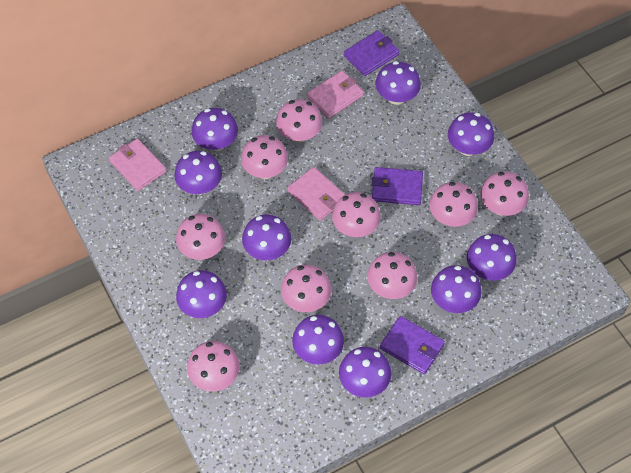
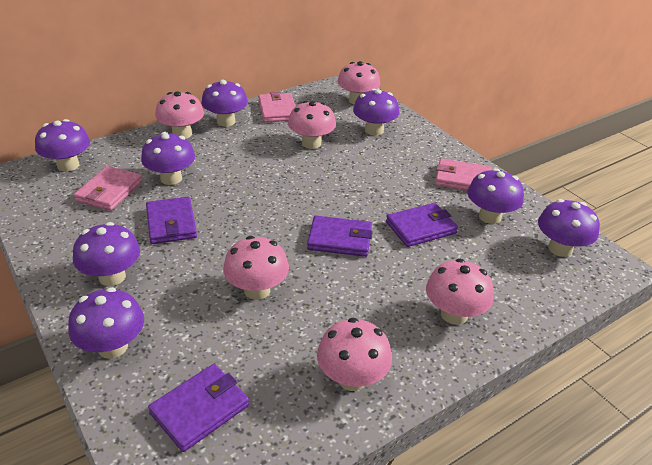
pink mushroom: 9 -> 6
purple mushroom: 10 -> 8
purple wallet: 3 -> 4

